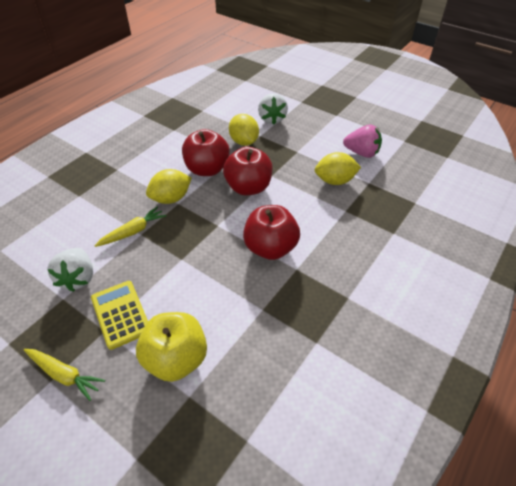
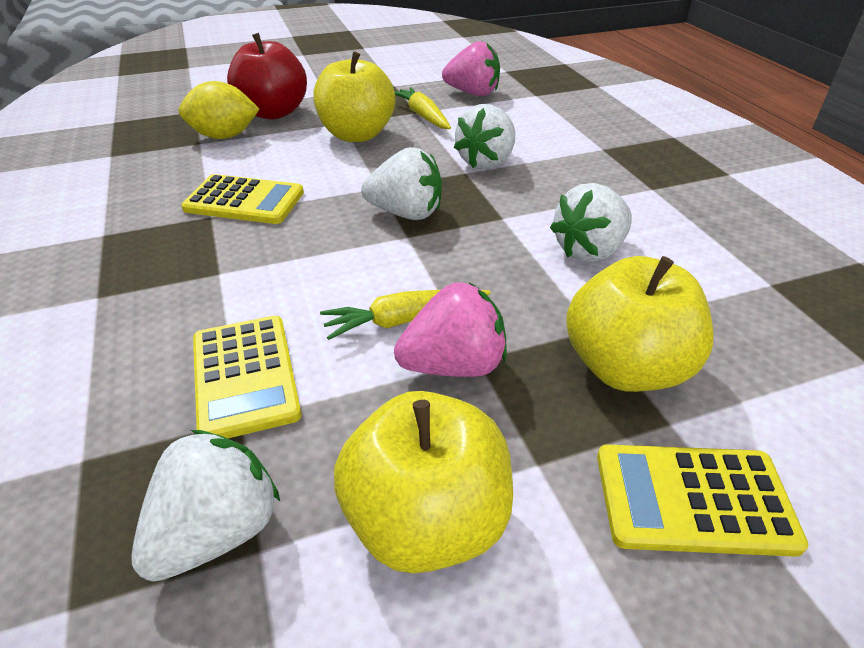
pink strawberry: 1 -> 2
red apple: 3 -> 1
white strawberry: 2 -> 4
yellow apple: 1 -> 3
yellow calculator: 1 -> 3
yellow lemon: 3 -> 1

